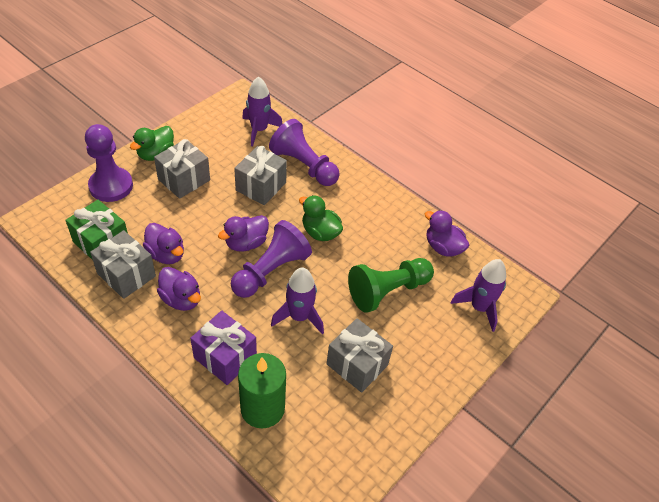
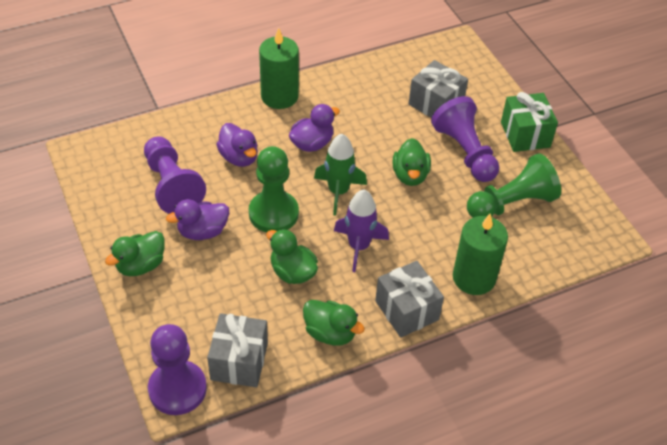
green candle: 1 -> 2
green duck: 2 -> 4
green pawn: 1 -> 2
green rocket: 0 -> 1
grey gift: 4 -> 3
purple duck: 4 -> 3
purple gift: 1 -> 0
purple rocket: 3 -> 1

